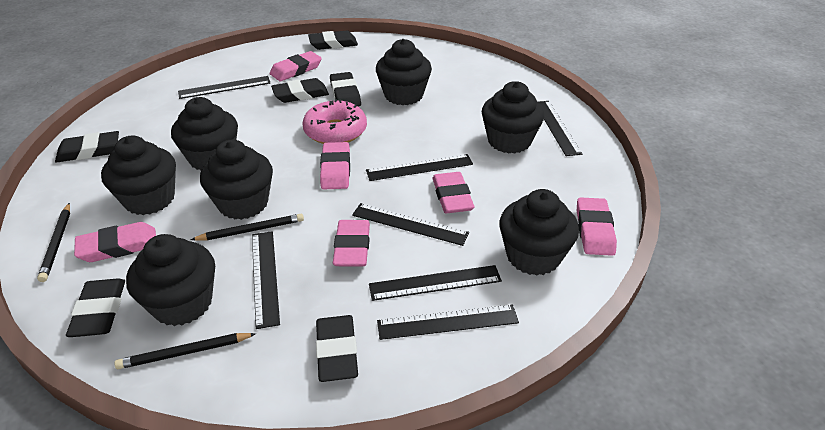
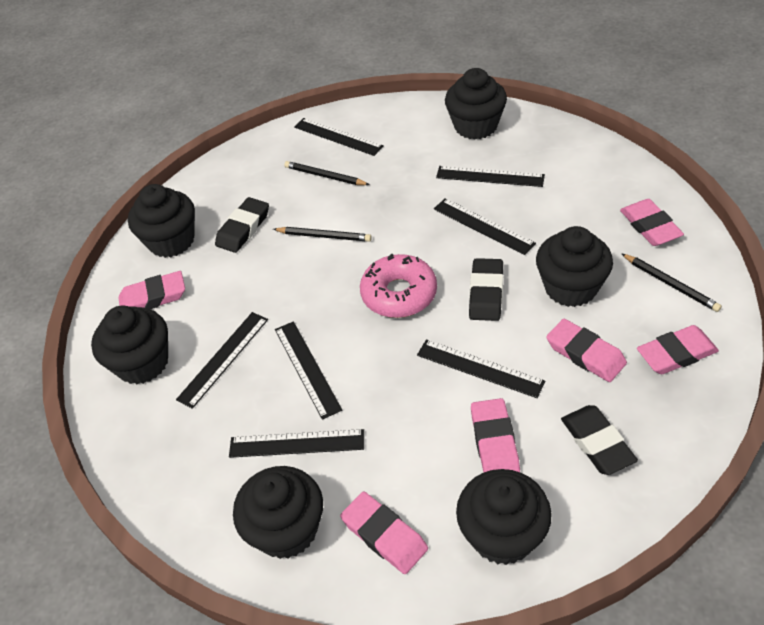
black cupcake: 7 -> 6
black eraser: 6 -> 3

